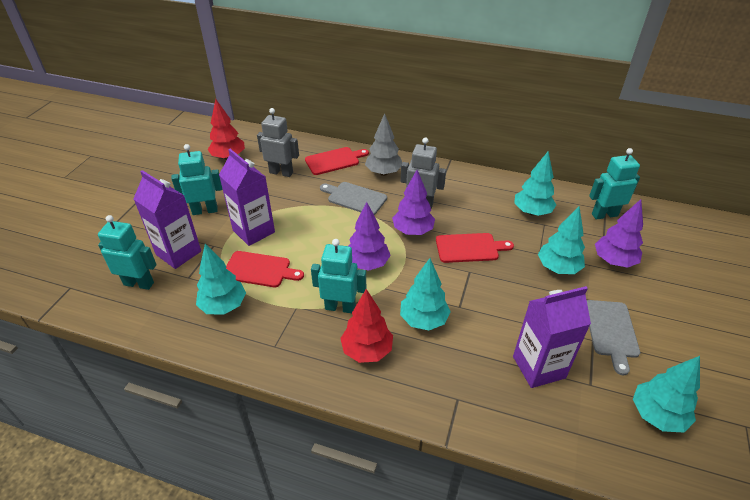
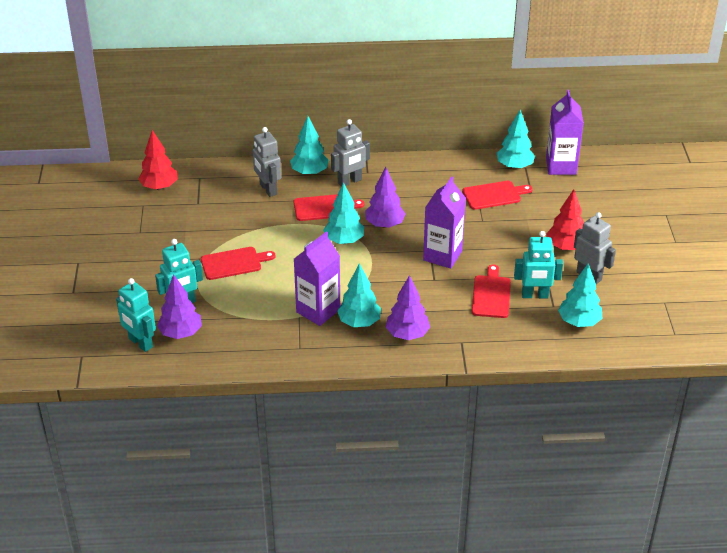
grey cutting board: 2 -> 0
grey robot: 2 -> 3
grey tree: 1 -> 0
red cutting board: 3 -> 4
turquoise robot: 4 -> 3

